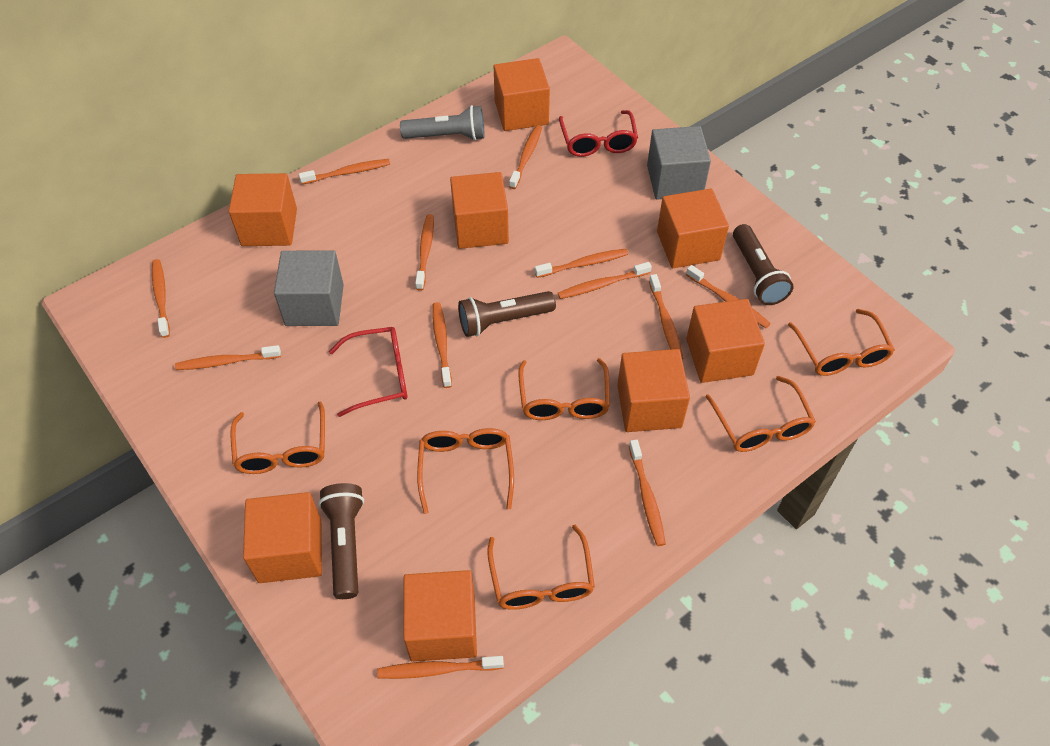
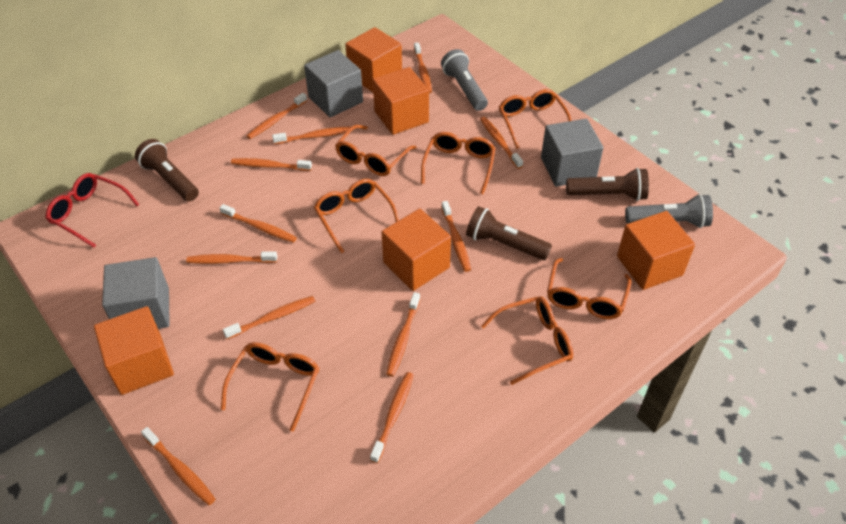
grey cube: 2 -> 3
grey flashlight: 1 -> 2
orange cube: 8 -> 5
orange glasses: 6 -> 7
red glasses: 2 -> 1

